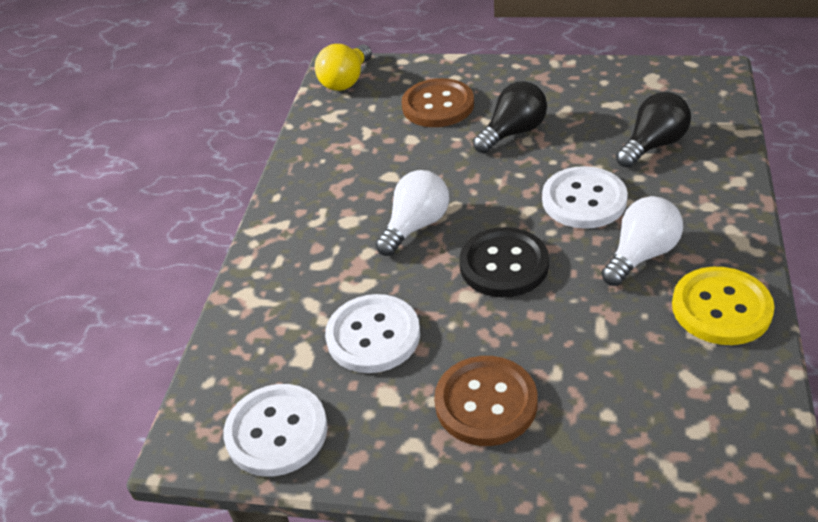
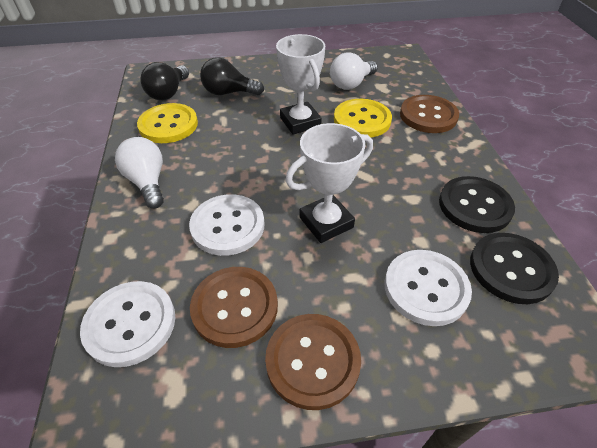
black button: 1 -> 2
brown button: 2 -> 3
white trophy: 0 -> 2
yellow button: 1 -> 2
yellow light bulb: 1 -> 0

